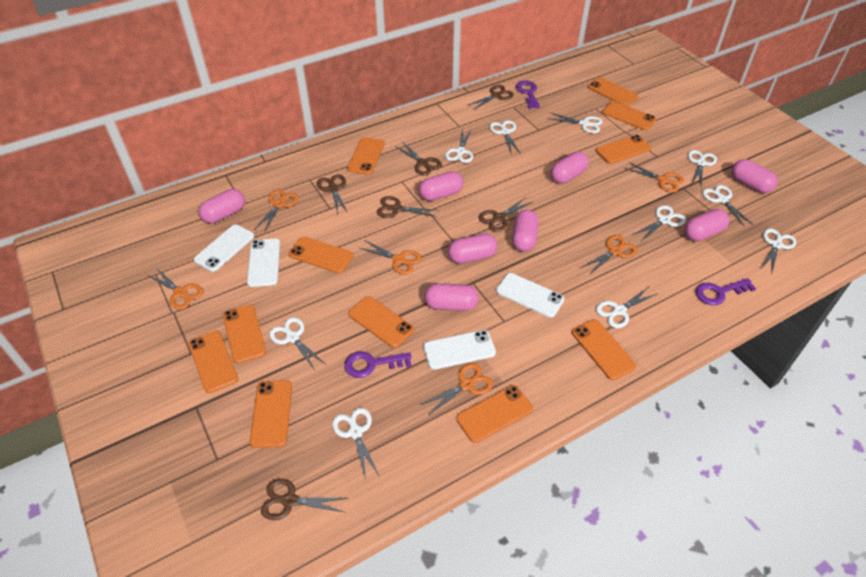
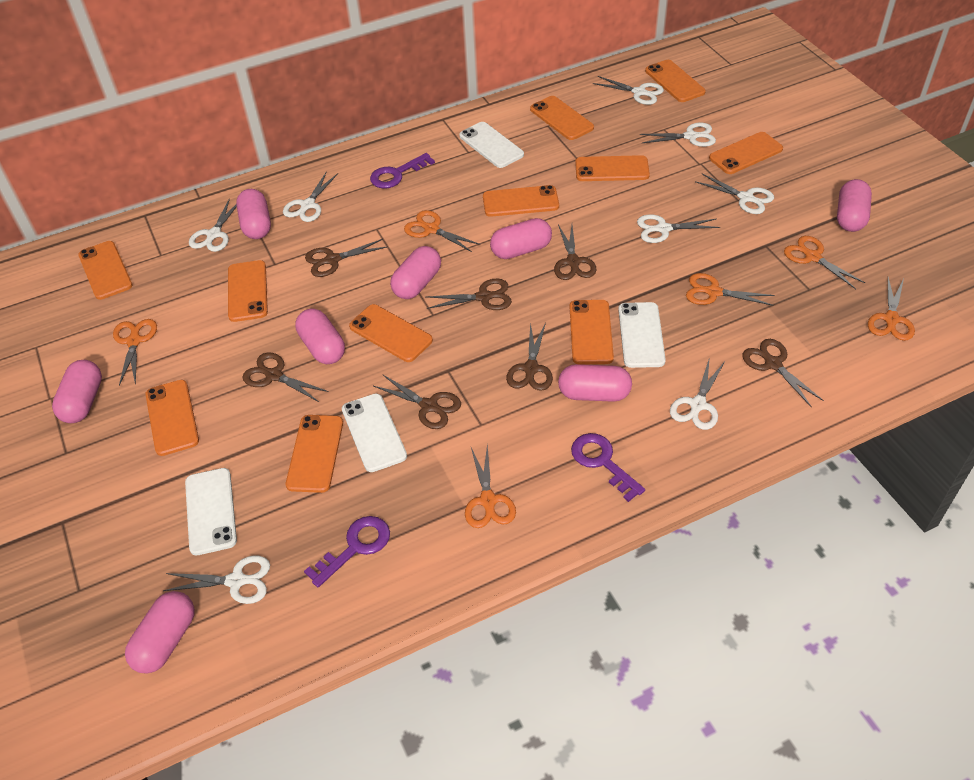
brown scissors: 6 -> 7
white scissors: 10 -> 8

